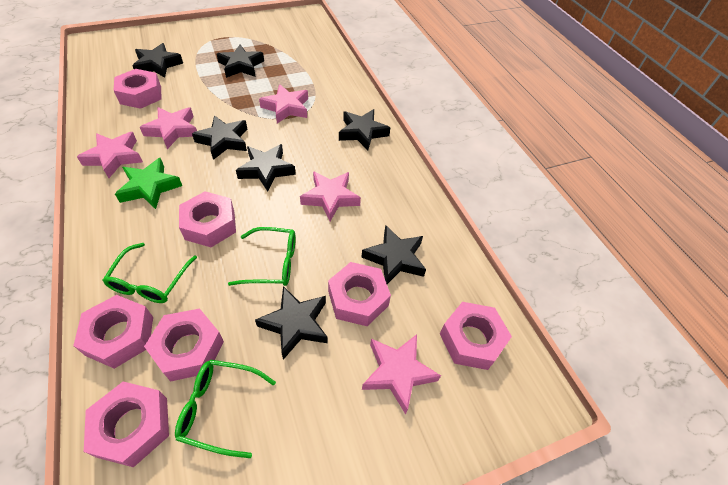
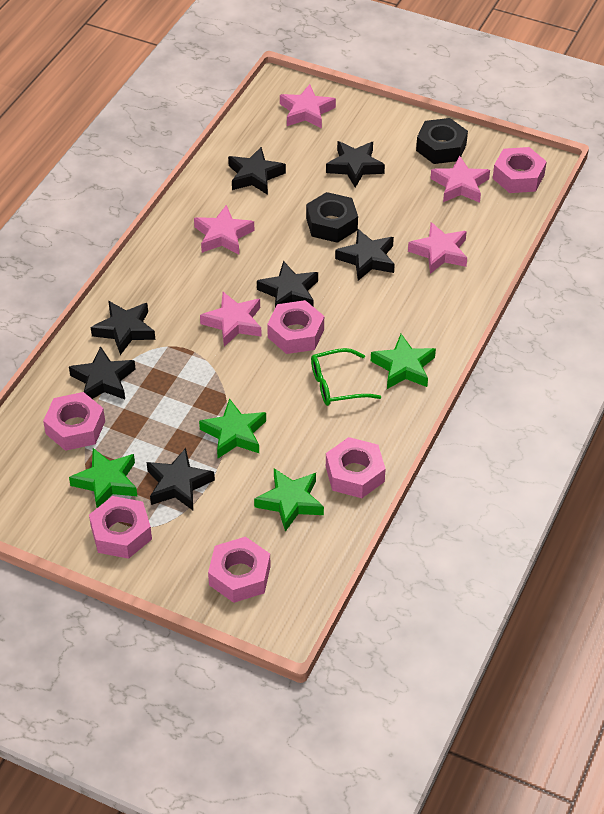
black nut: 0 -> 2
green glasses: 3 -> 1
green star: 1 -> 4
pink nut: 7 -> 6

